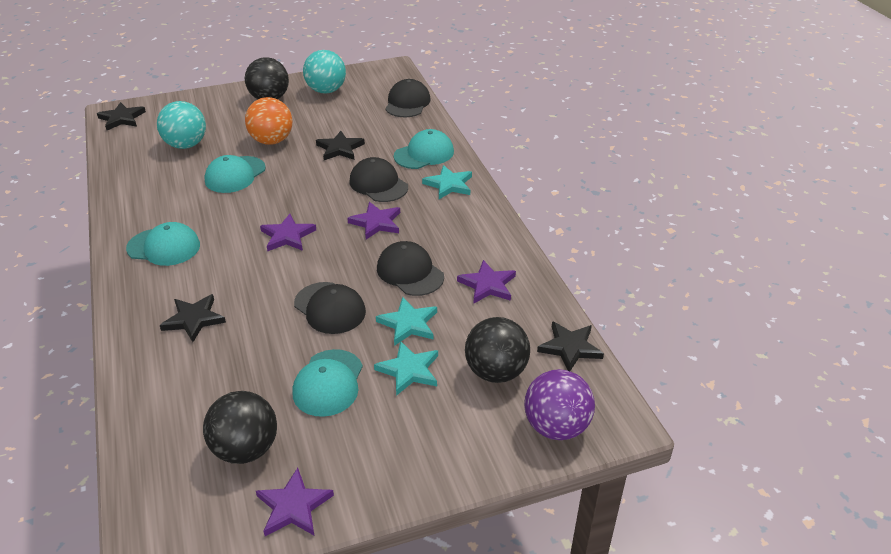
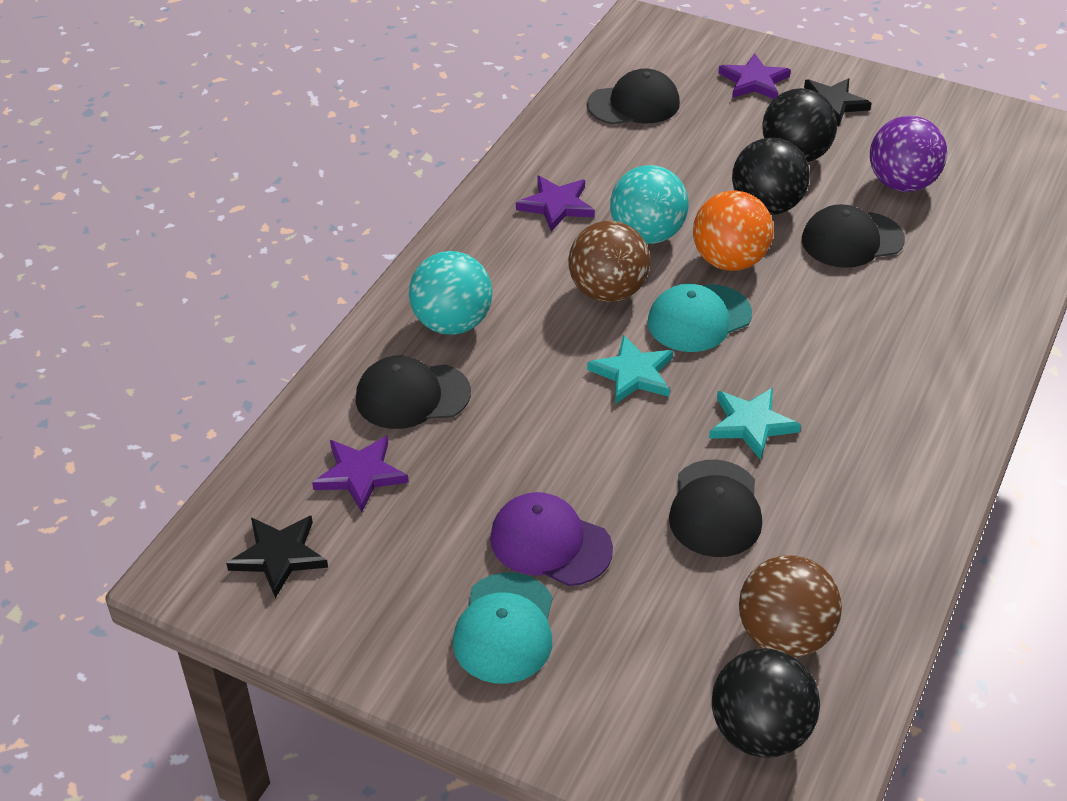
black star: 4 -> 2
brown ball: 0 -> 2
purple cap: 0 -> 1
purple star: 4 -> 3
turquoise cap: 4 -> 2
turquoise star: 3 -> 2

